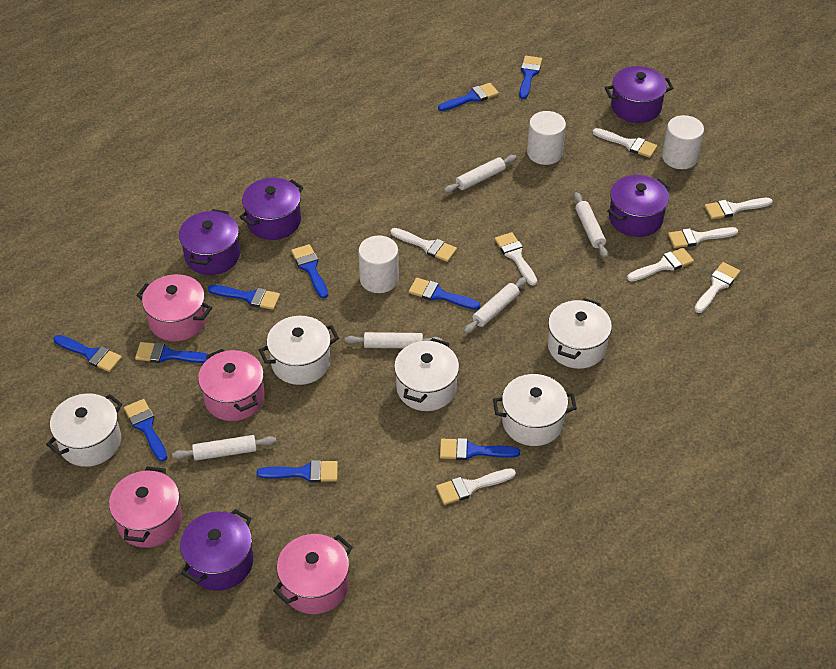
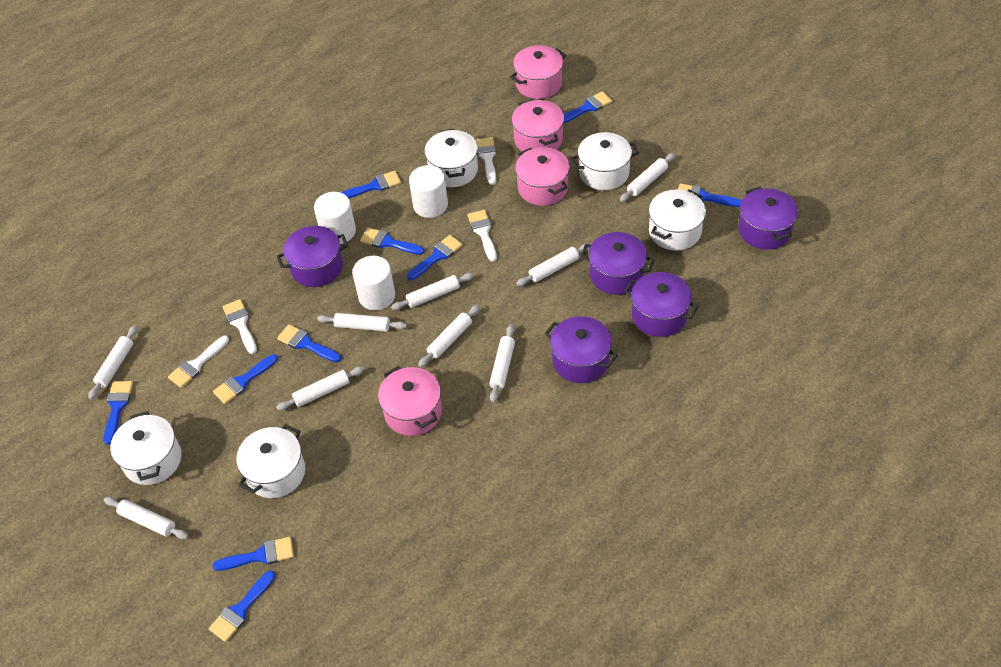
white brush: 8 -> 4
white rolling pin: 5 -> 9

